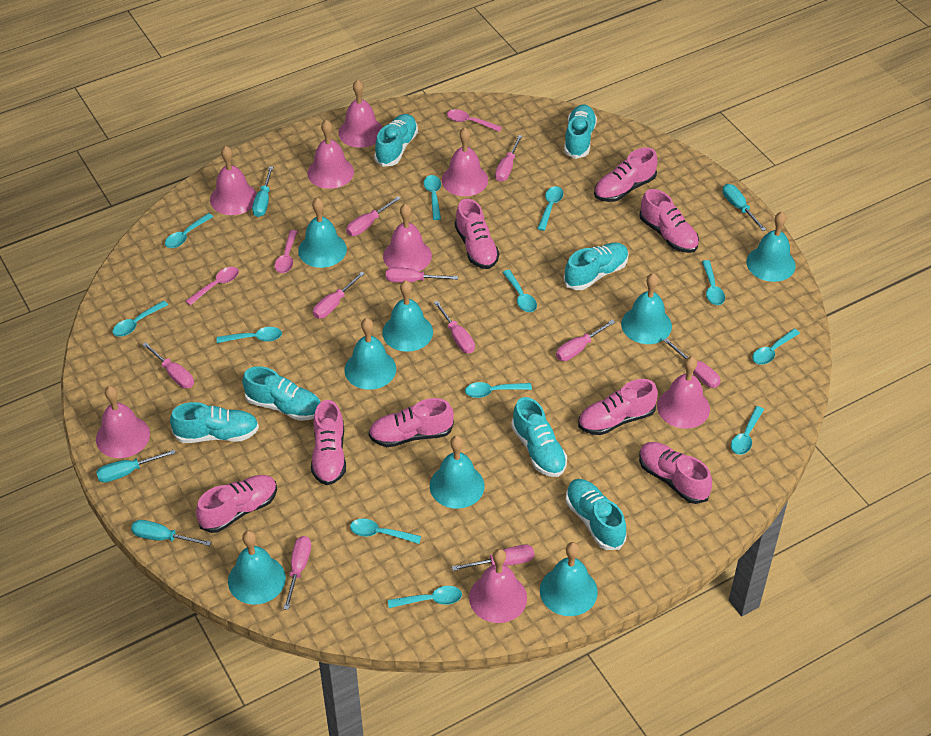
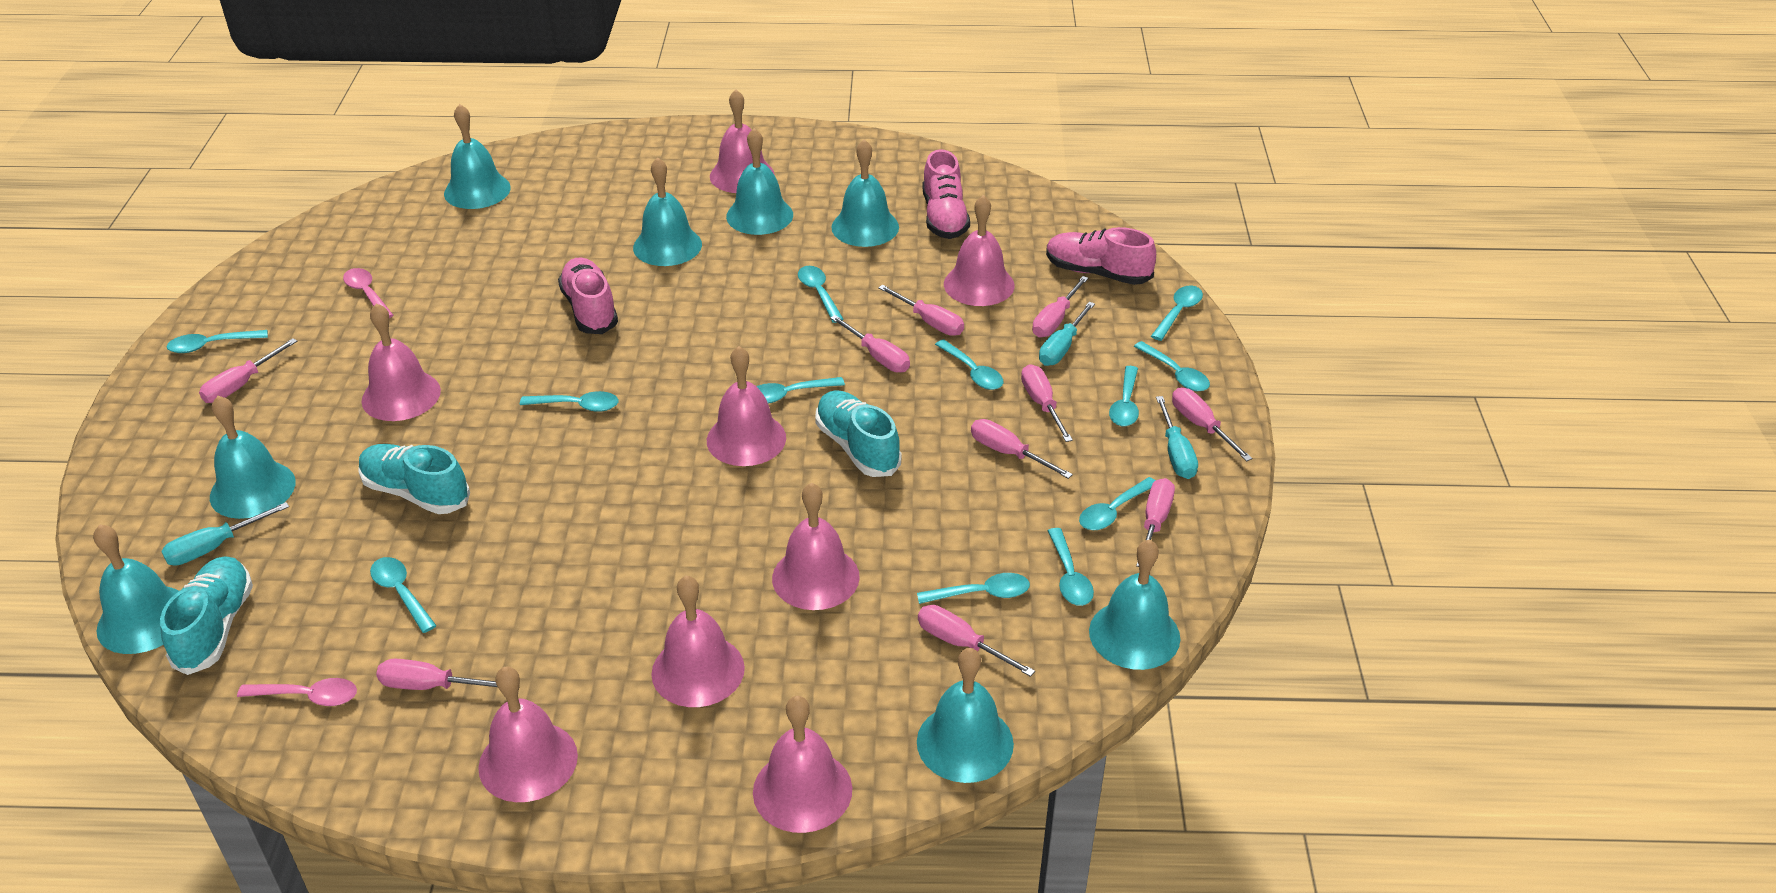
pink shoe: 8 -> 3
pink spoon: 3 -> 2
turquoise screwdriver: 4 -> 3
turquoise shoe: 7 -> 3

